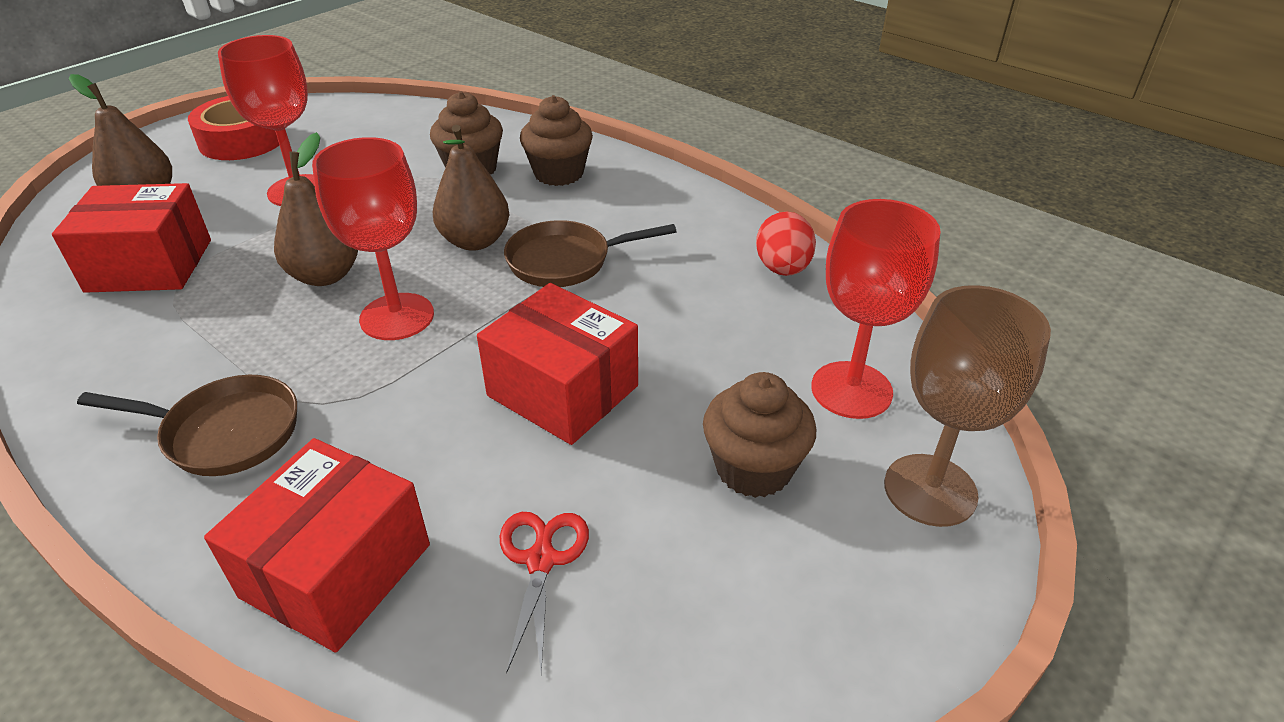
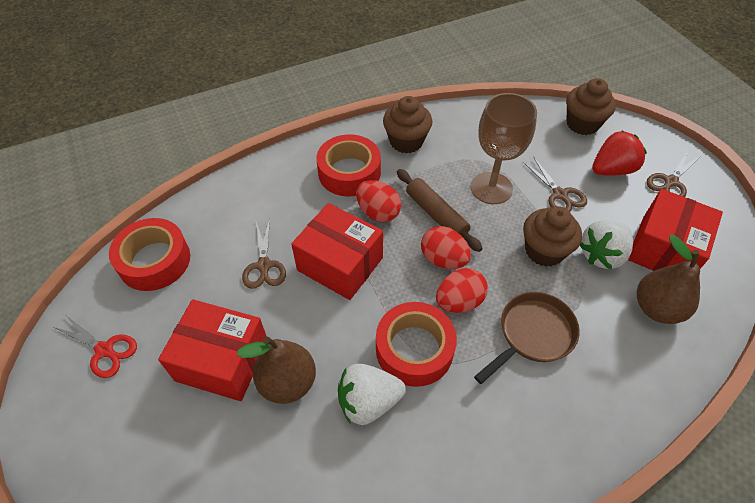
brown pan: 2 -> 1
brown pear: 3 -> 2
brown rolling pin: 0 -> 1
brown scissors: 0 -> 3
red egg: 1 -> 3
red goblet: 3 -> 0
red strawberry: 0 -> 1
red tape: 1 -> 3
white strawberry: 0 -> 2

